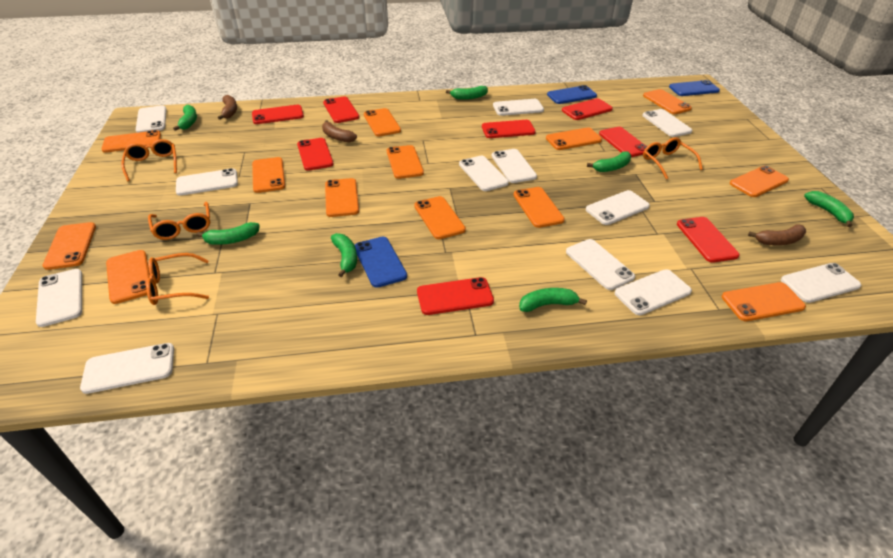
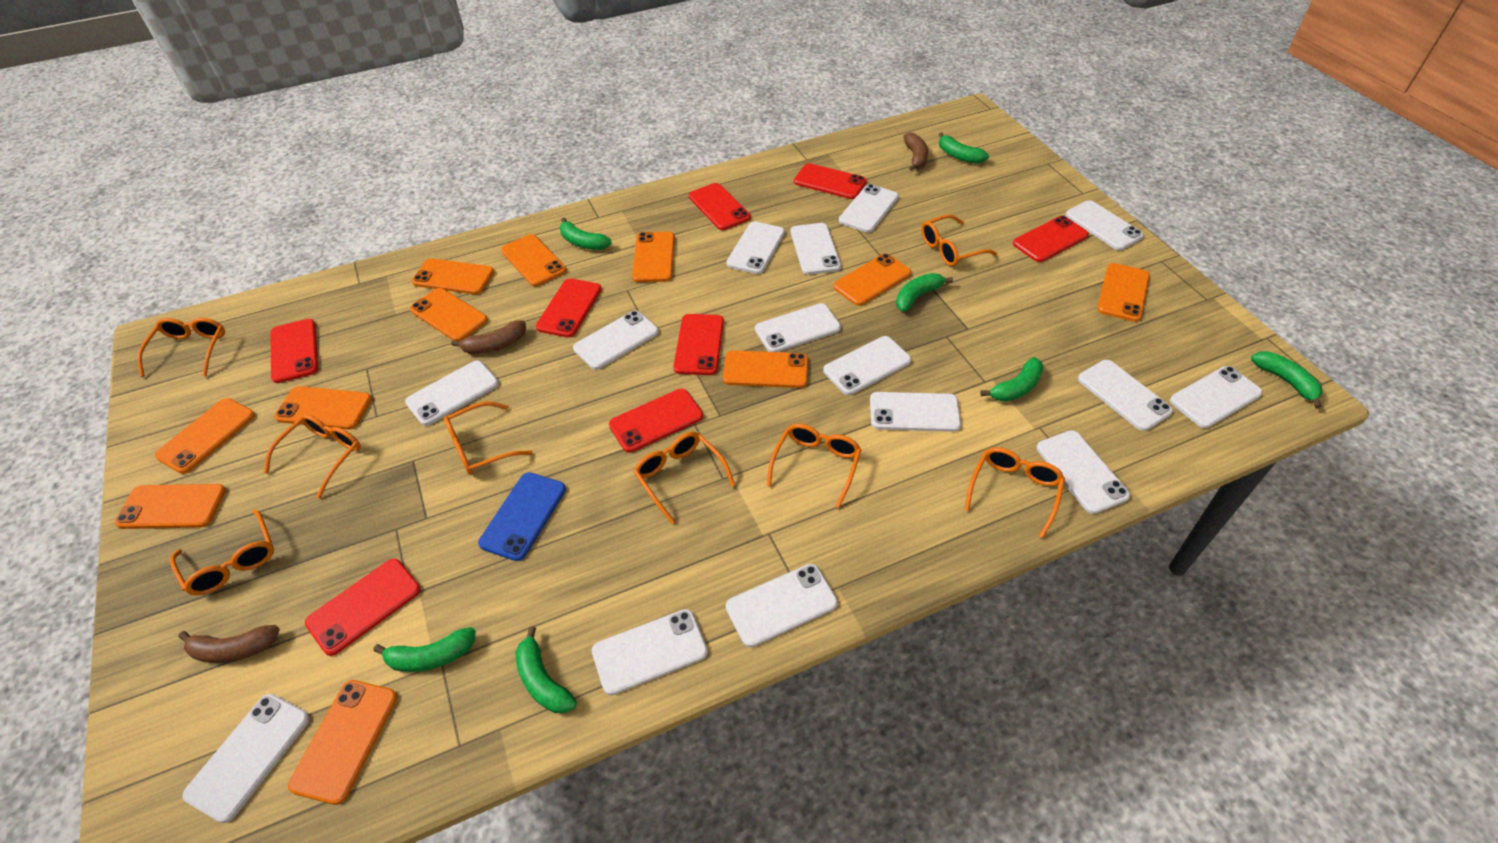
blue phone: 3 -> 1
orange glasses: 4 -> 8
orange phone: 13 -> 11
white phone: 12 -> 15

